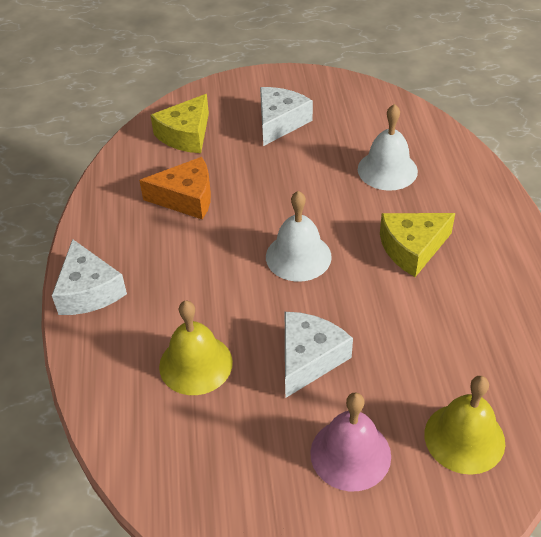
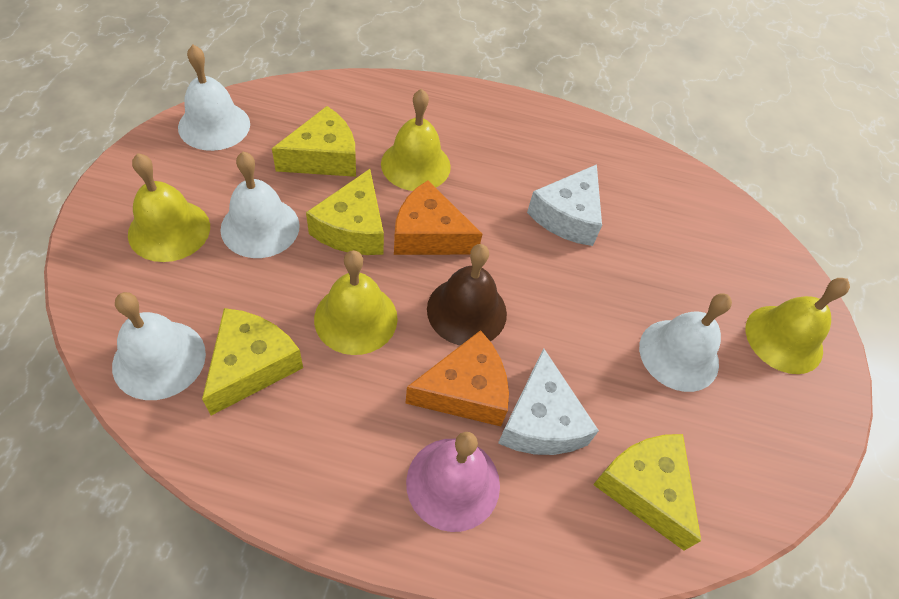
brown bell: 0 -> 1
orange cheese: 1 -> 2
white bell: 2 -> 4
white cheese: 3 -> 2
yellow bell: 2 -> 4
yellow cheese: 2 -> 4

